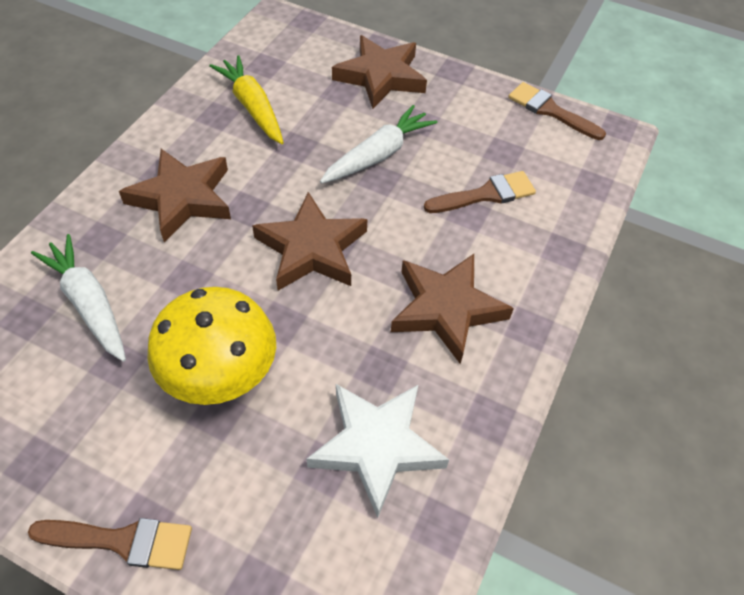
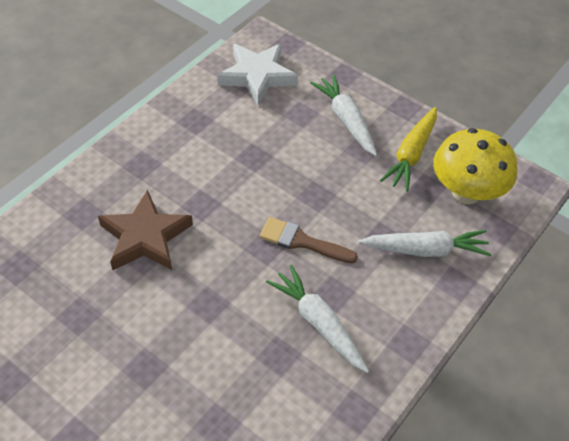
brown brush: 3 -> 1
brown star: 4 -> 1
white carrot: 2 -> 3

